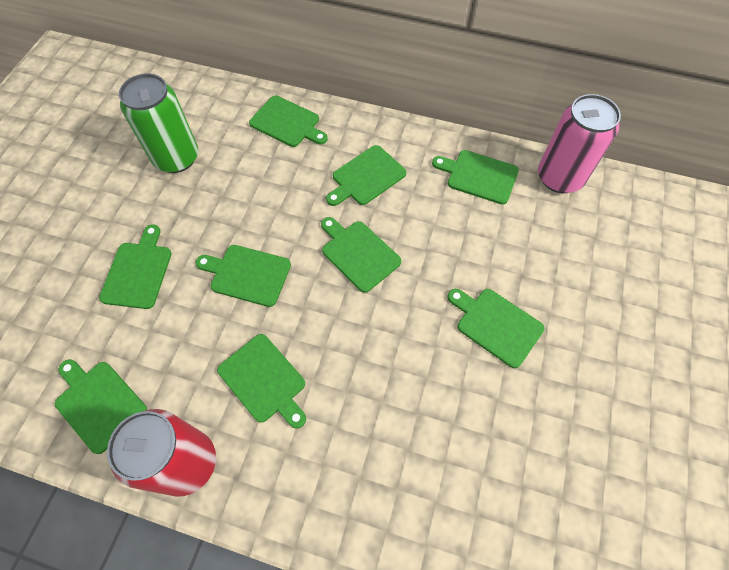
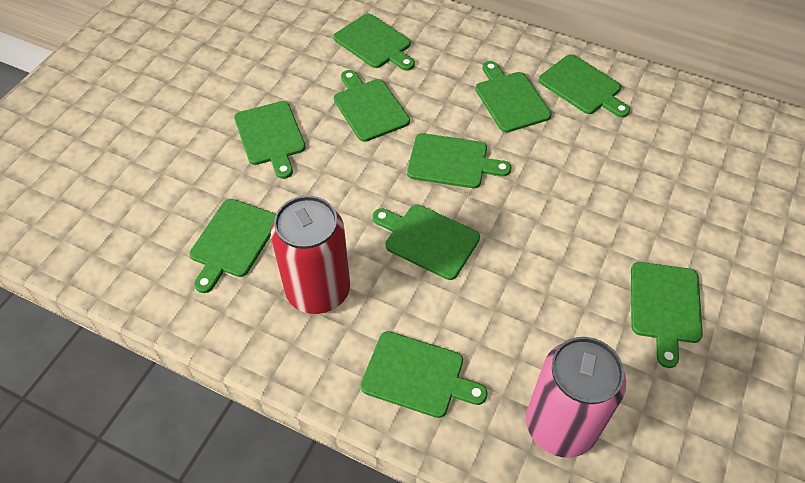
green can: 1 -> 0
green cutting board: 9 -> 10

